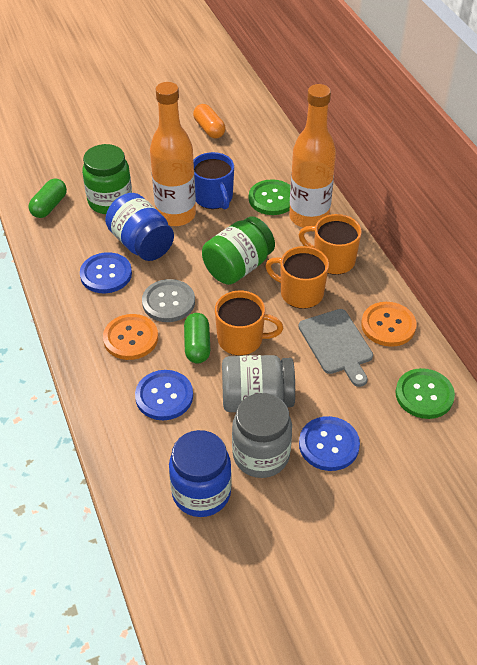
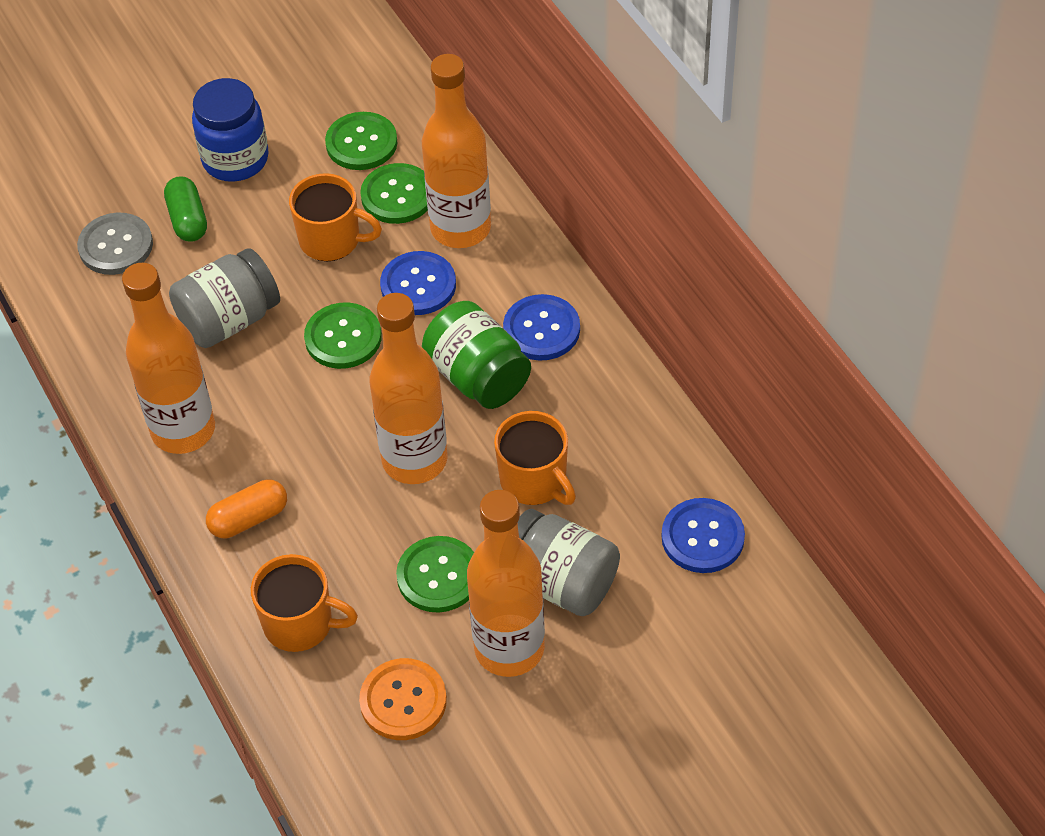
blue jar: 2 -> 1
blue mug: 1 -> 0
green button: 2 -> 4
green capsule: 2 -> 1
green jar: 2 -> 1
grey cutting board: 1 -> 0
orange bottle: 2 -> 4
orange button: 2 -> 1

